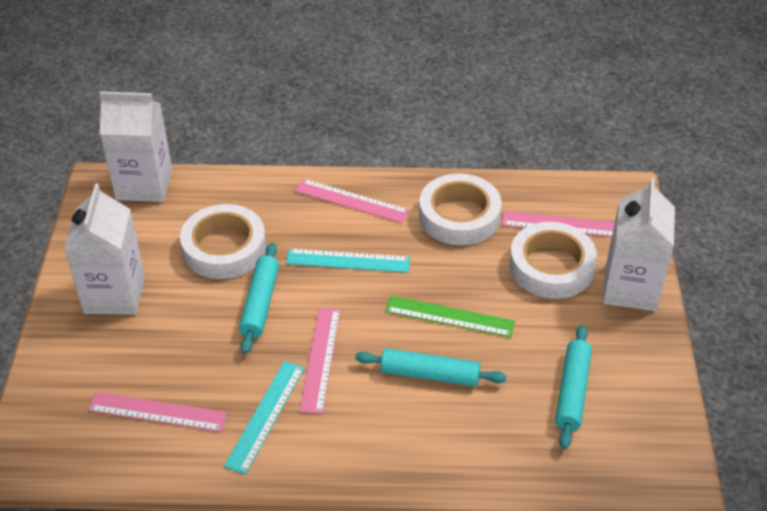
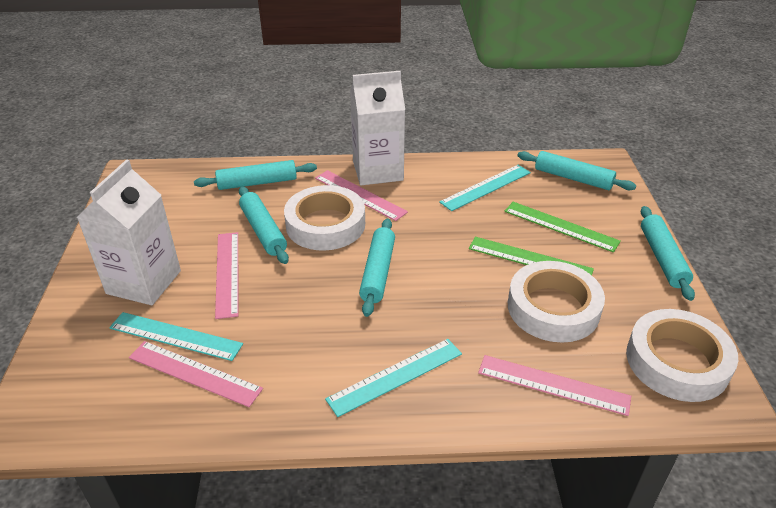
green ruler: 1 -> 2
turquoise rolling pin: 3 -> 5
turquoise ruler: 2 -> 3
white carton: 3 -> 2

